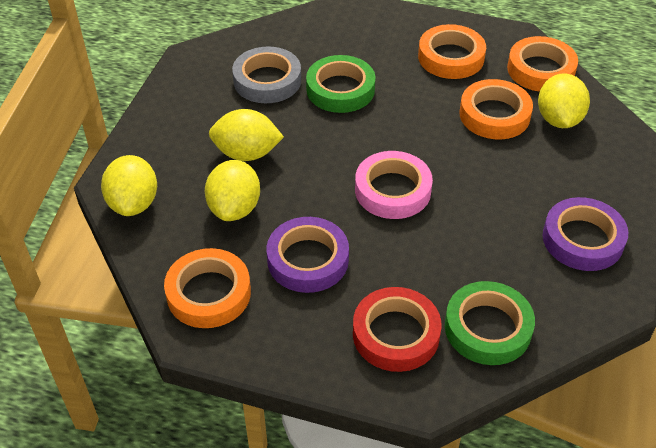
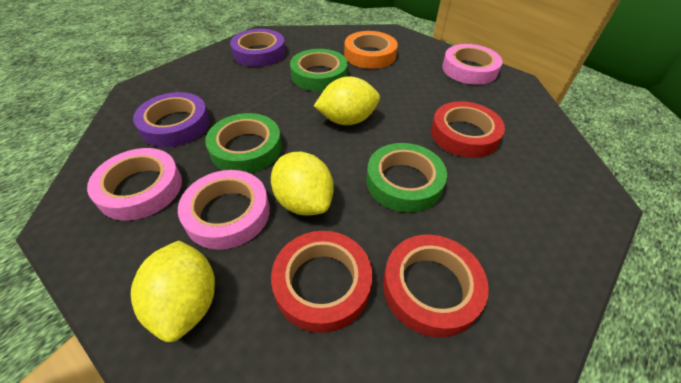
green tape: 2 -> 3
grey tape: 1 -> 0
orange tape: 4 -> 1
pink tape: 1 -> 3
red tape: 1 -> 3
yellow lemon: 4 -> 3

